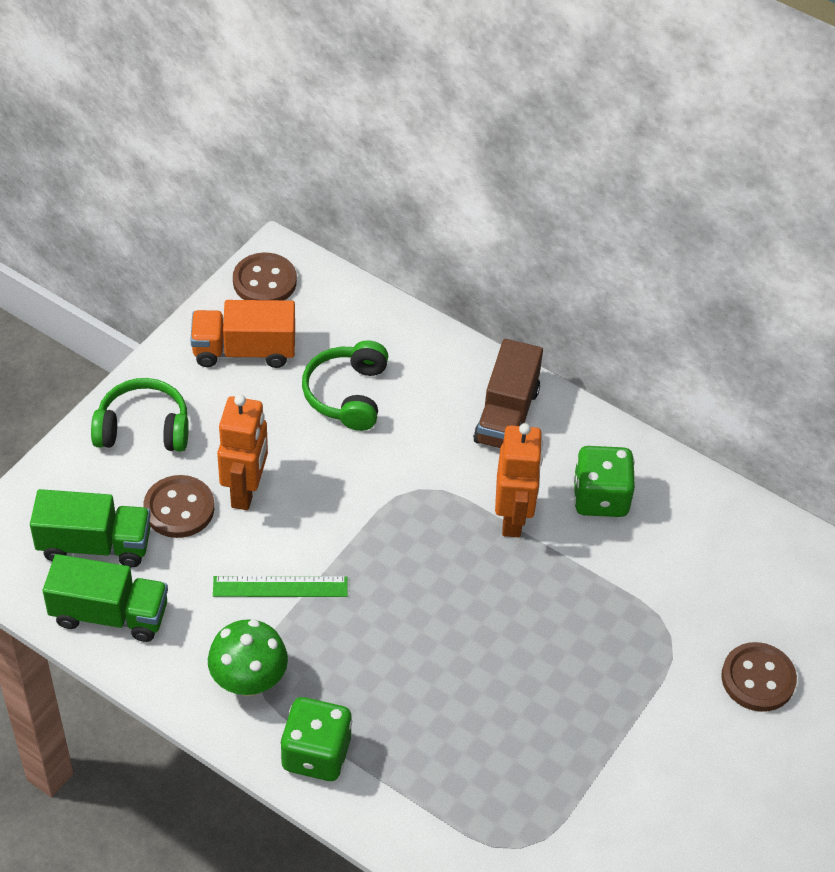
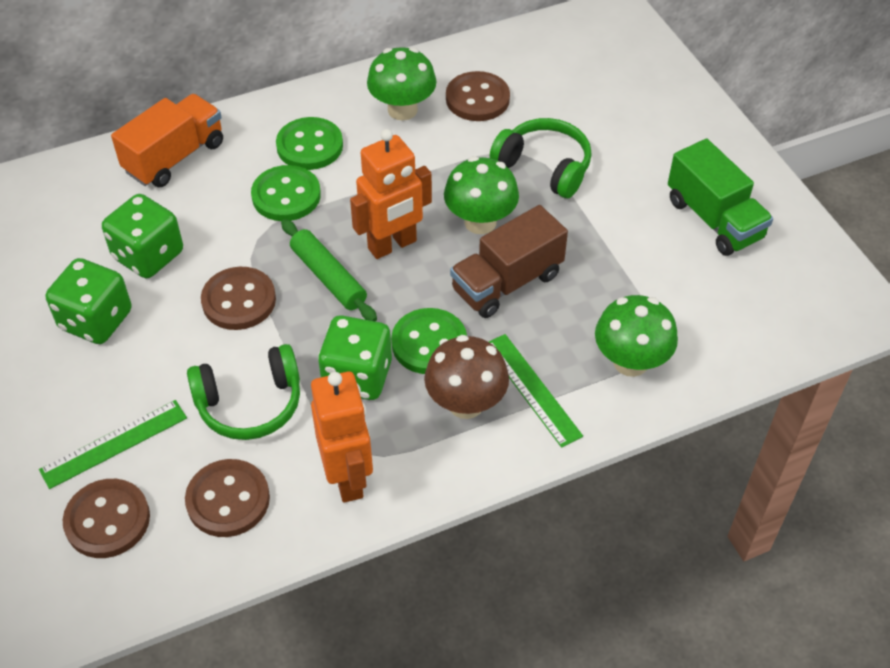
brown button: 3 -> 4
brown mushroom: 0 -> 1
green button: 0 -> 3
green dice: 2 -> 3
green mushroom: 1 -> 3
green rolling pin: 0 -> 1
green ruler: 1 -> 2
green truck: 2 -> 1

